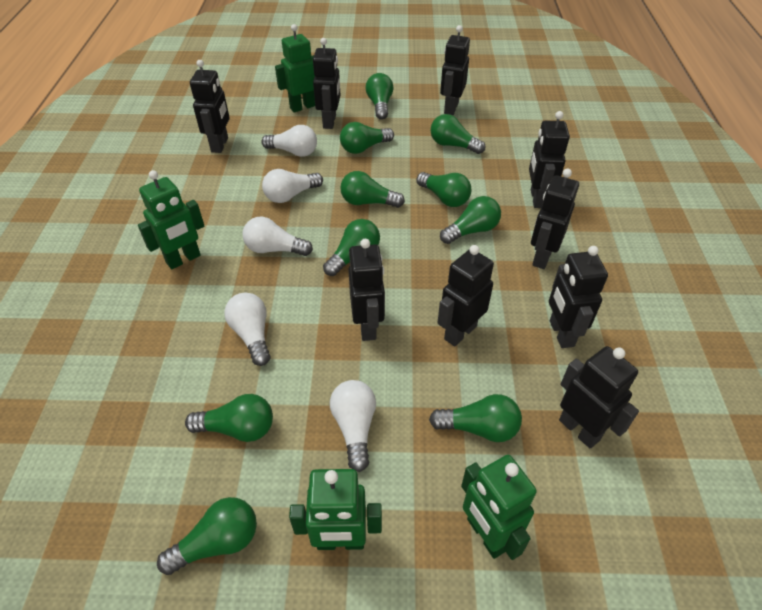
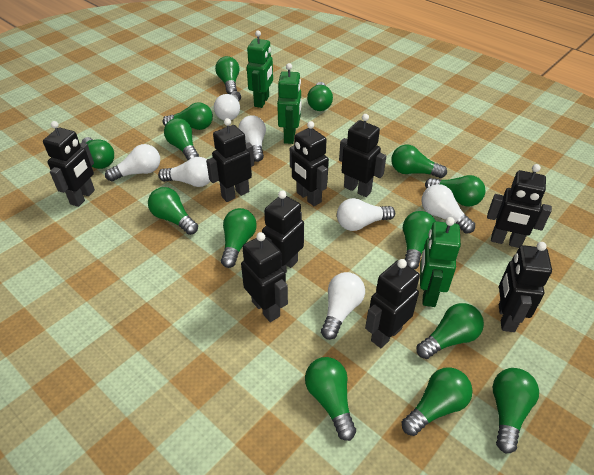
green light bulb: 10 -> 14
green robot: 4 -> 3
white light bulb: 5 -> 7

